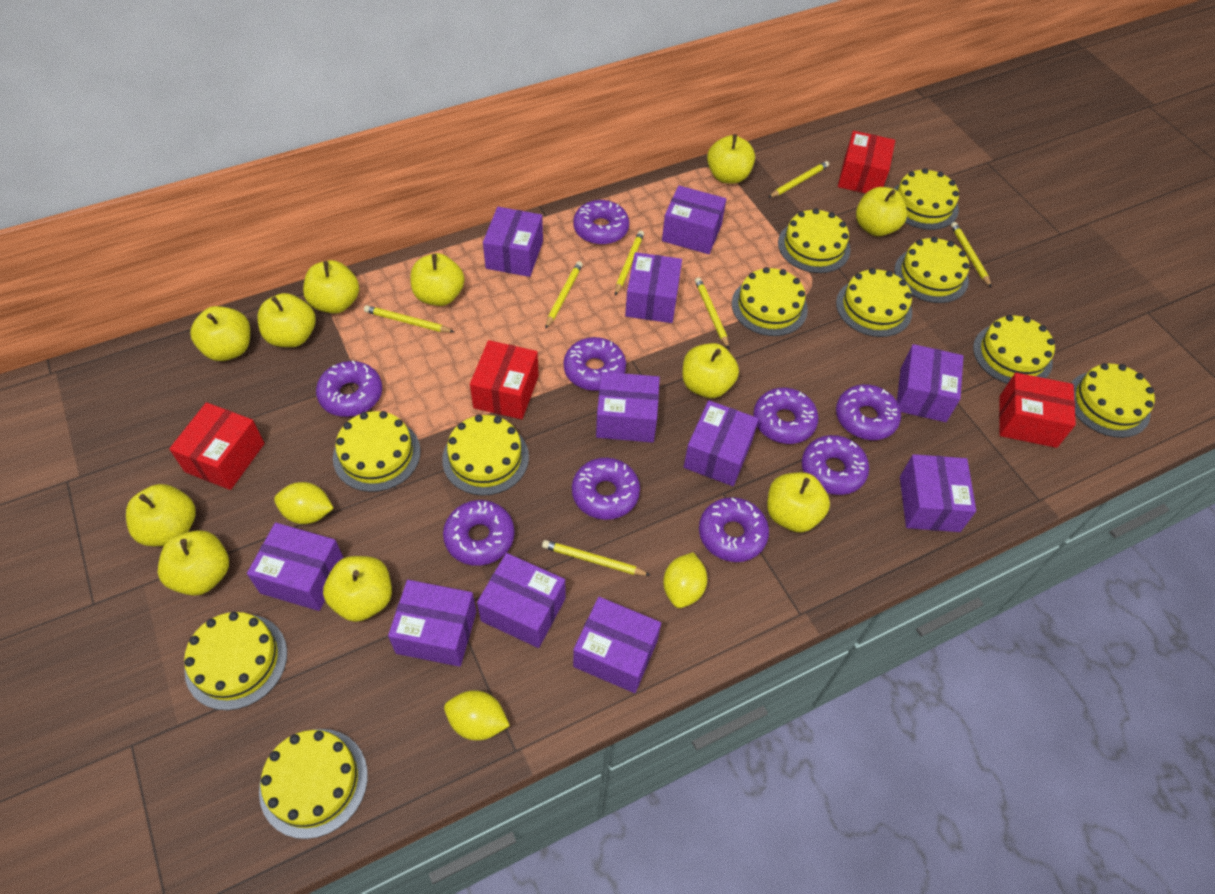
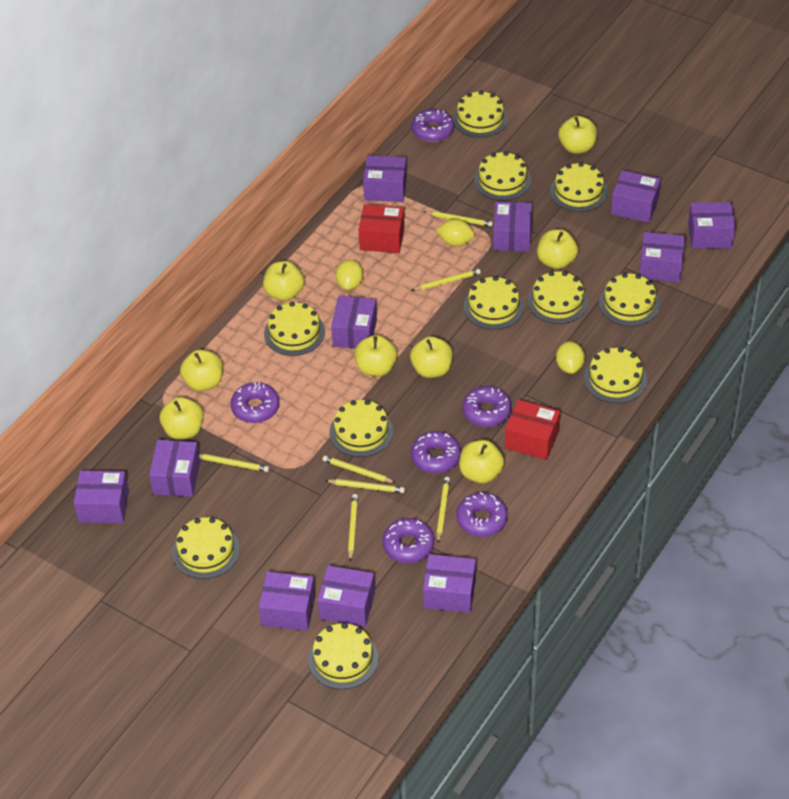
purple donut: 9 -> 6
red box: 4 -> 2
yellow apple: 11 -> 8

